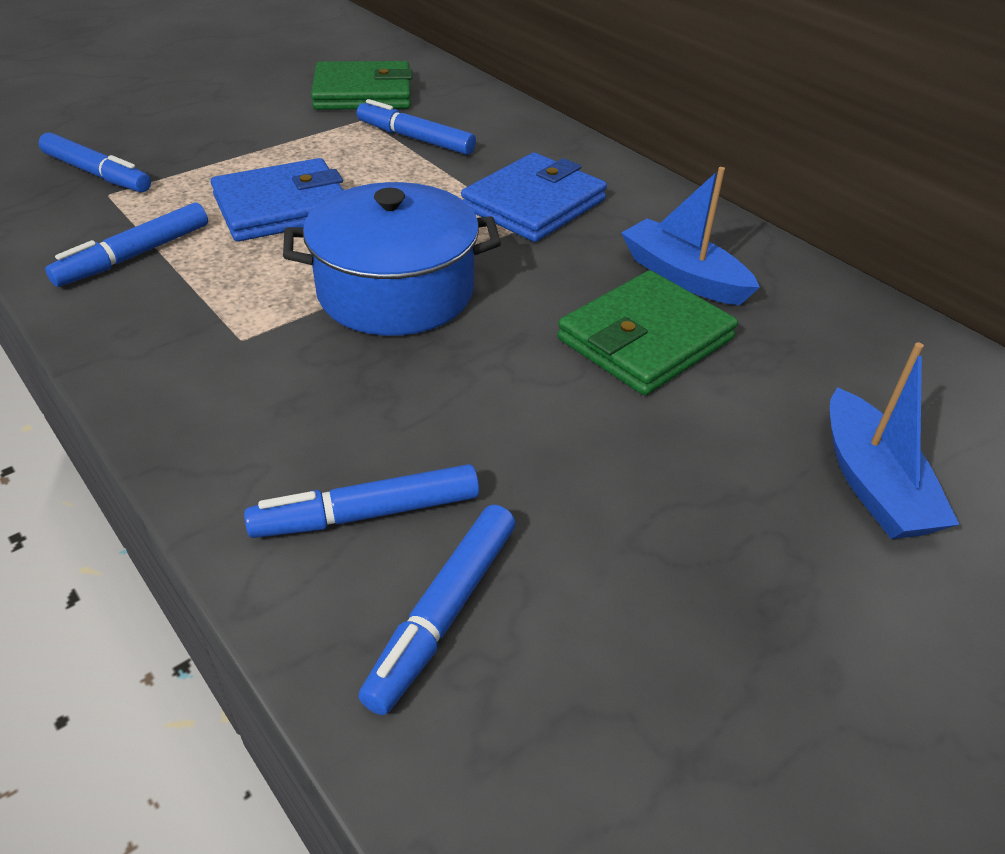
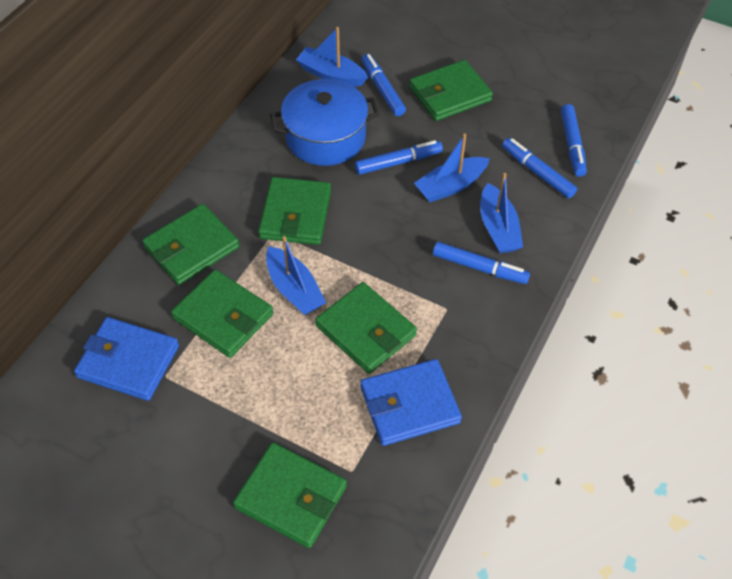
blue boat: 2 -> 4
green wallet: 2 -> 6

